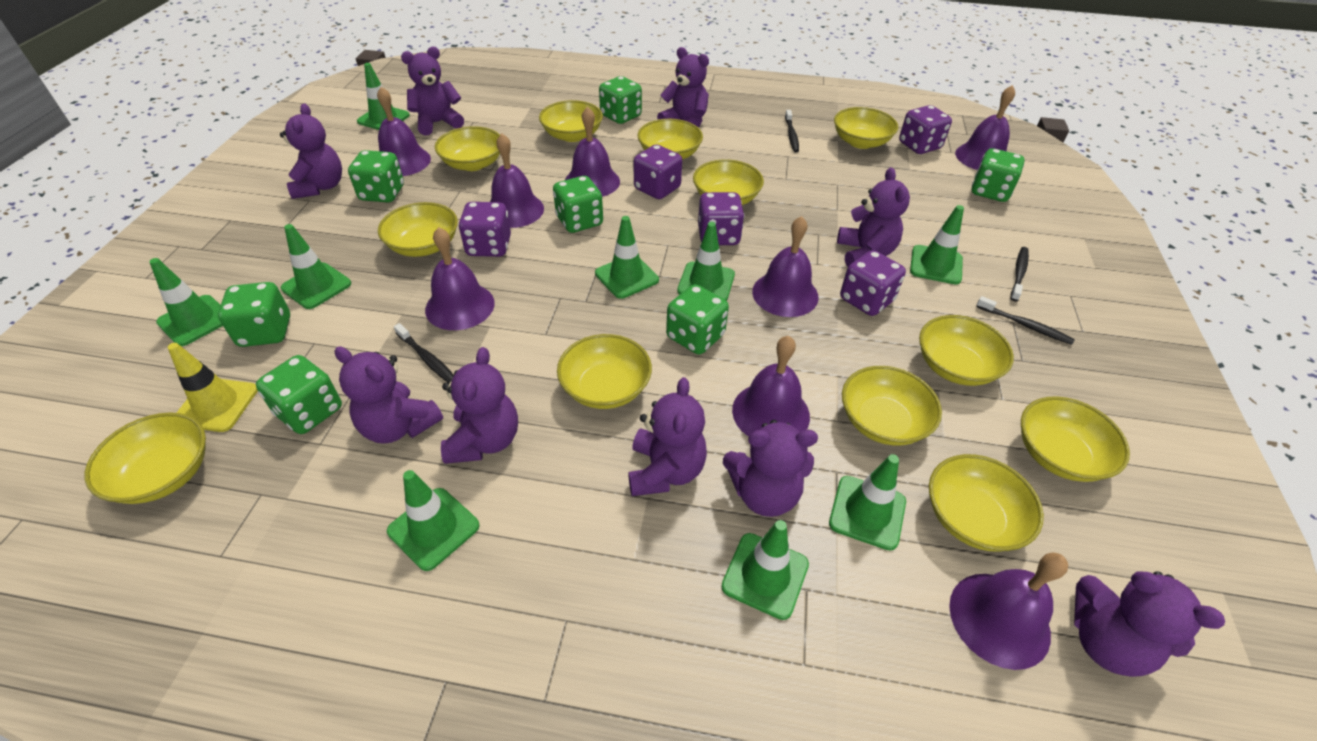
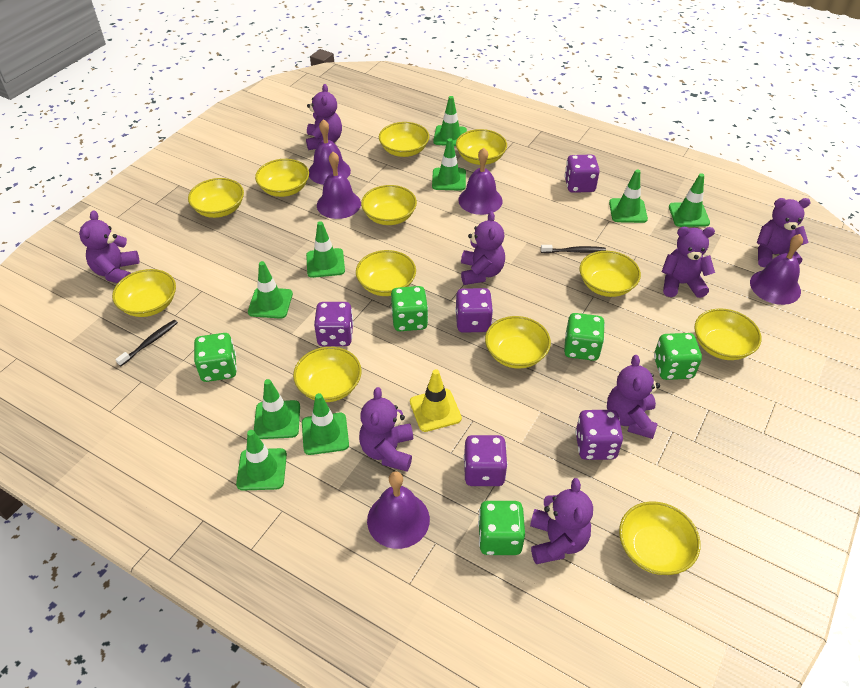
black toothbrush: 4 -> 2
green dice: 7 -> 5
purple bell: 8 -> 5
purple teddy bear: 9 -> 8

